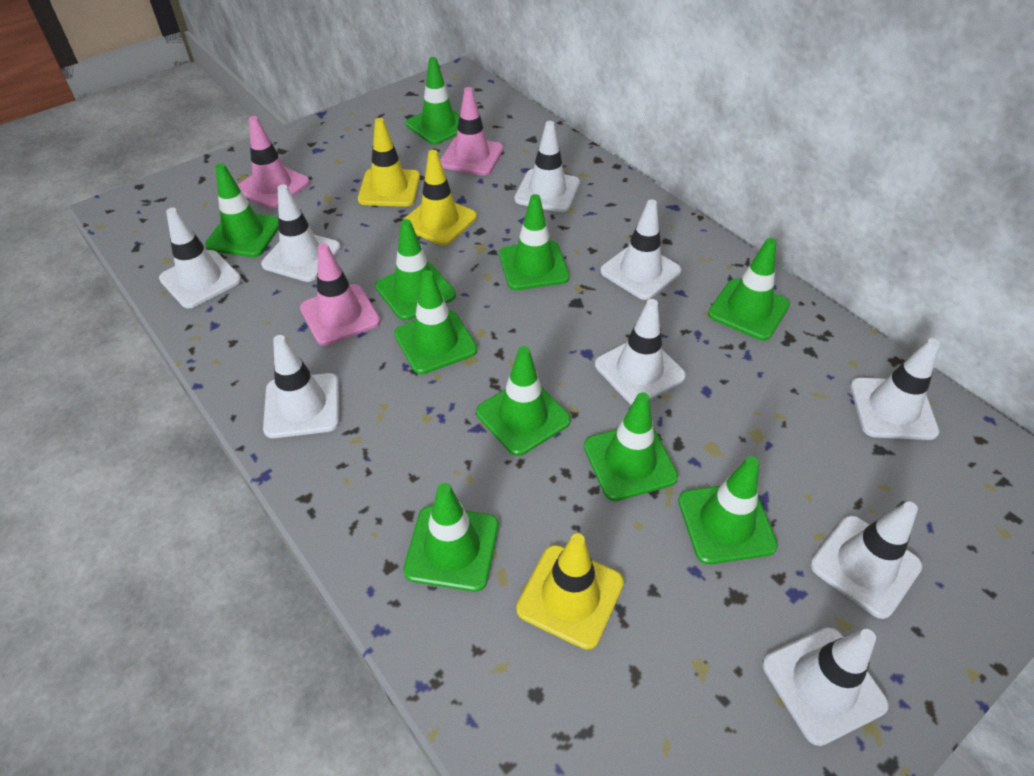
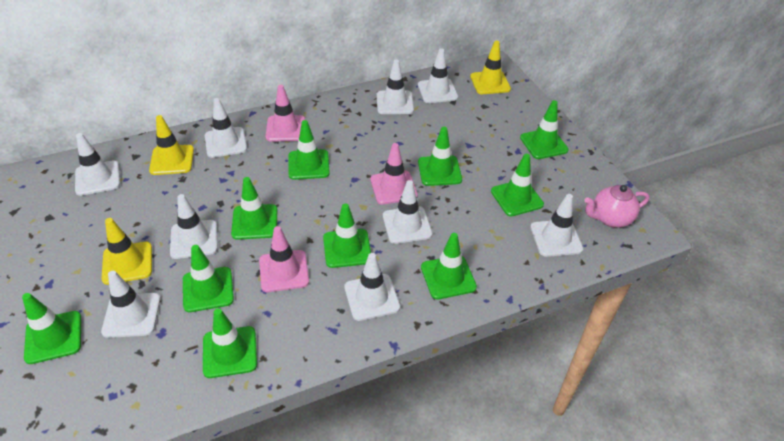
pink teapot: 0 -> 1

